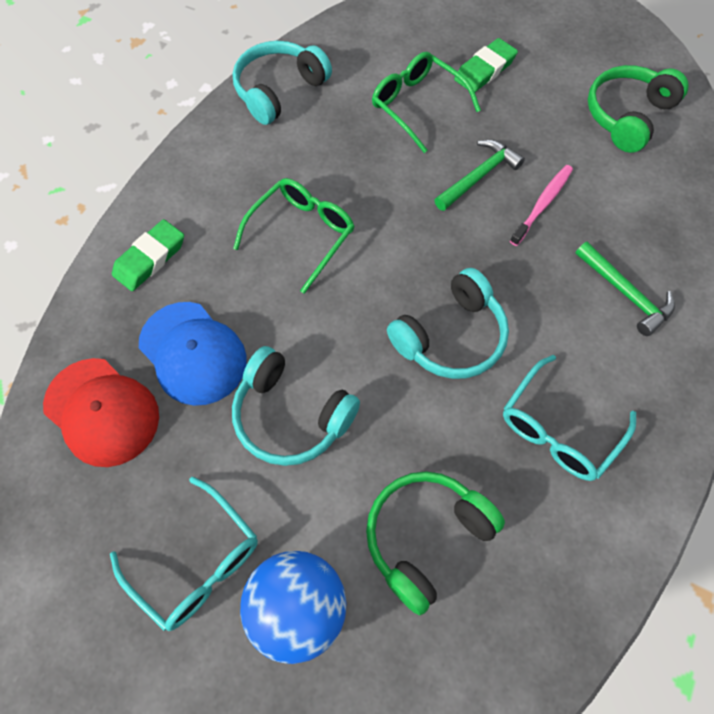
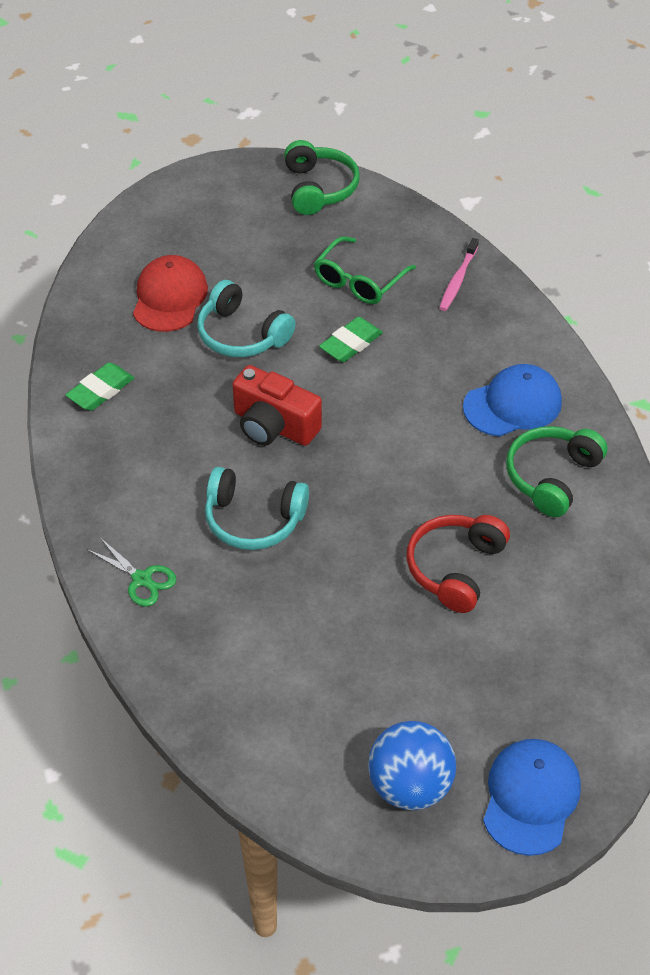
blue cap: 1 -> 2
green glasses: 2 -> 1
green hammer: 2 -> 0
green scissors: 0 -> 1
red camera: 0 -> 1
red headphones: 0 -> 1
turquoise glasses: 2 -> 0
turquoise headphones: 3 -> 2

